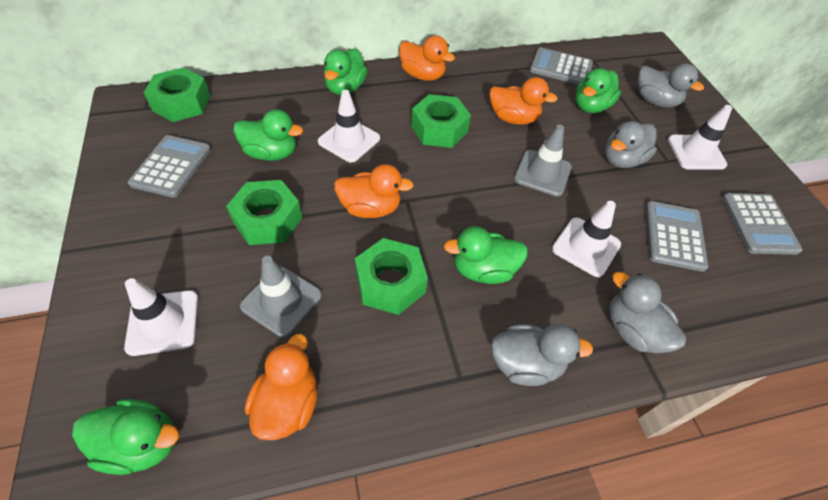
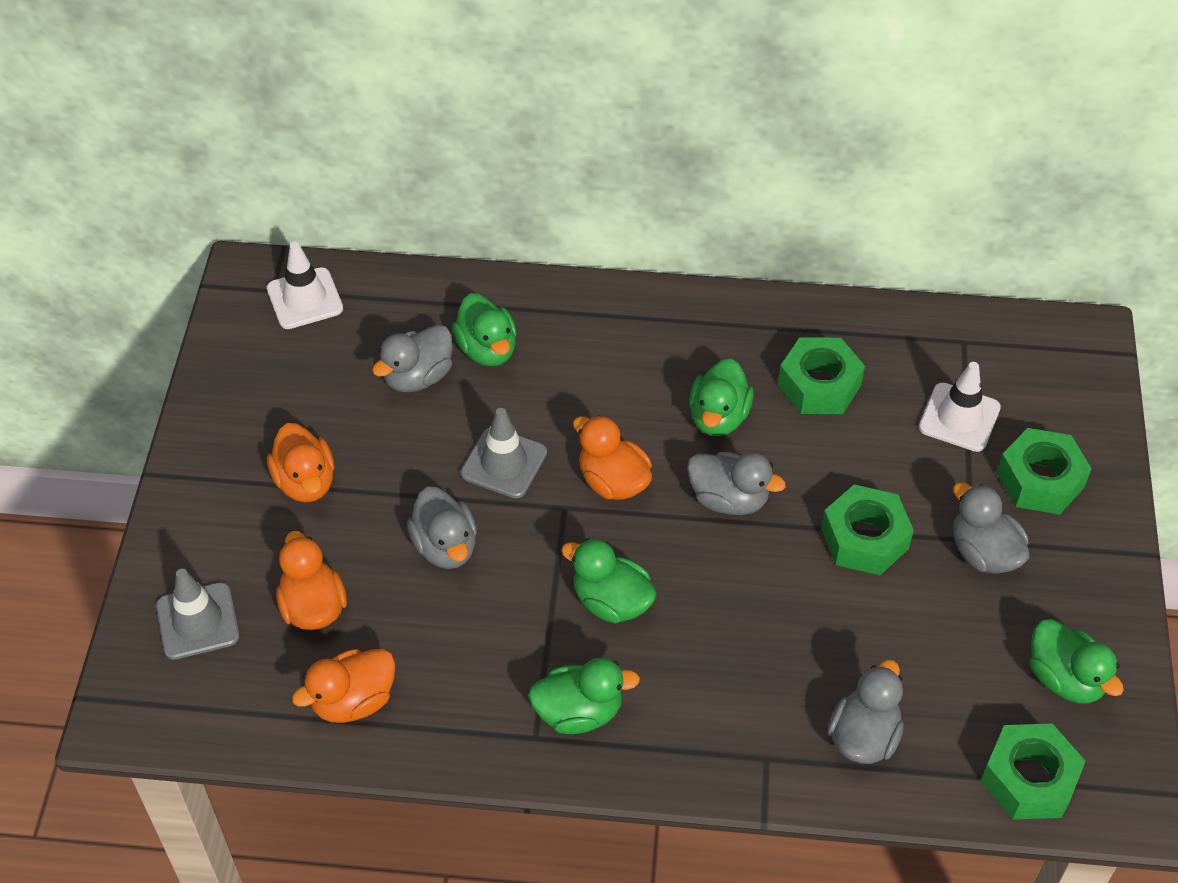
grey calculator: 4 -> 0
grey duck: 4 -> 5
white traffic cone: 4 -> 2

